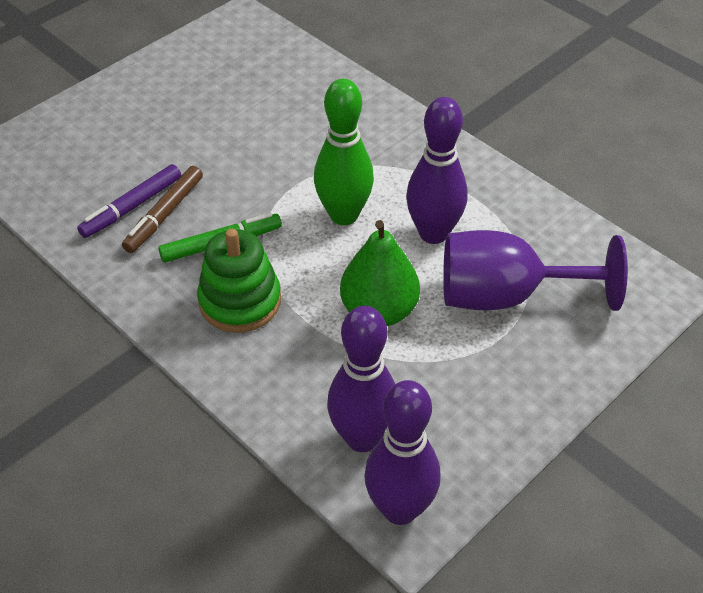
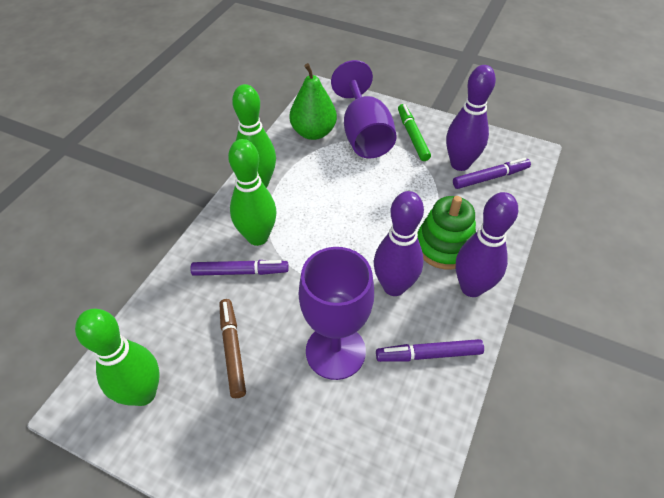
green bowling pin: 1 -> 3
purple goblet: 1 -> 2
purple marker: 1 -> 3

